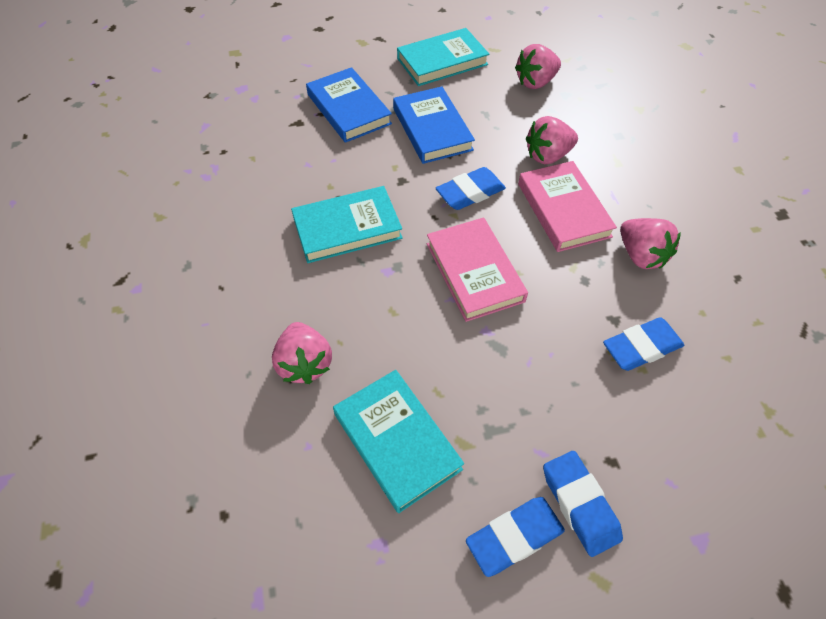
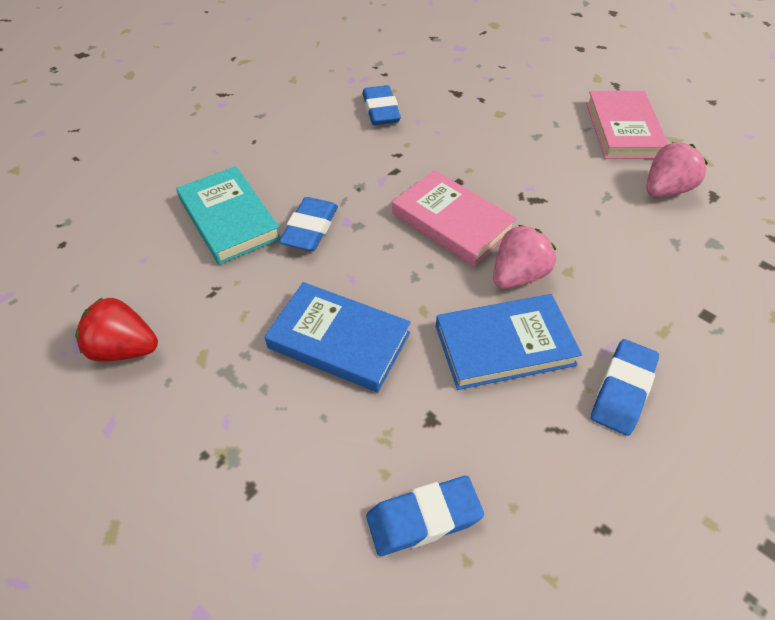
pink strawberry: 4 -> 2
red strawberry: 0 -> 1
turquoise book: 3 -> 1

